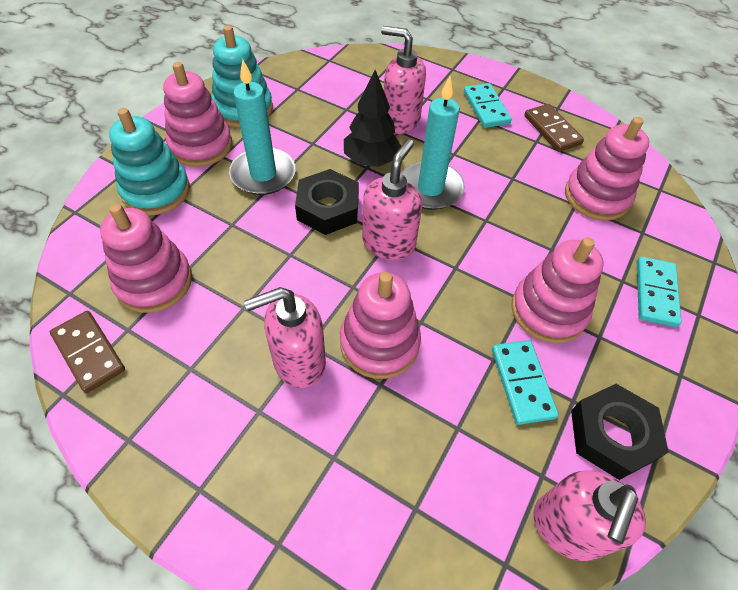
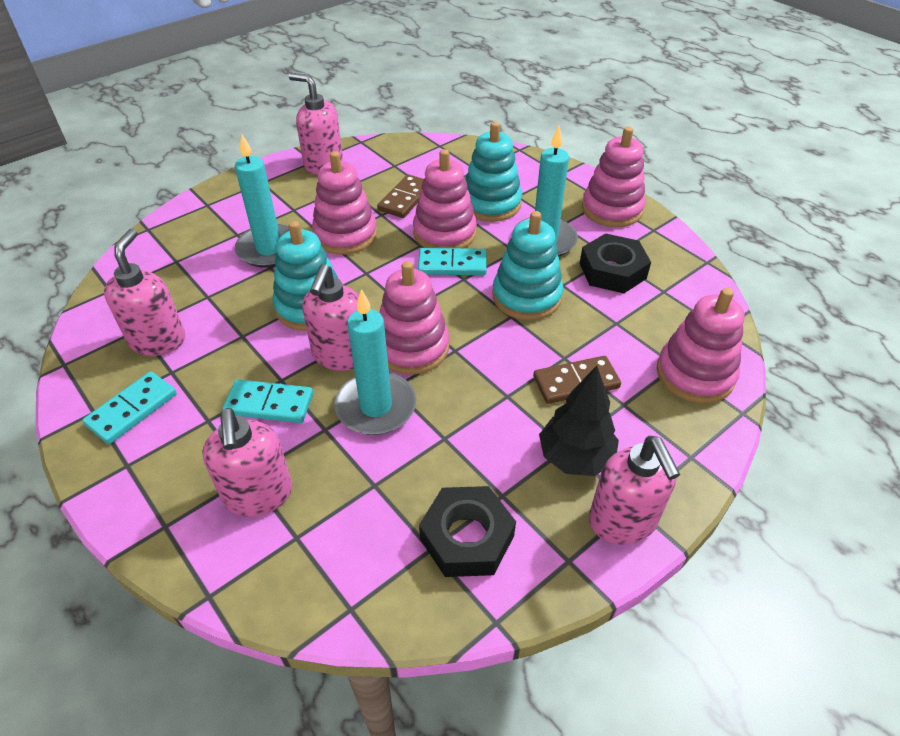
pink soap dispenser: 4 -> 5
turquoise candle: 2 -> 3
turquoise stacking toy: 2 -> 3

